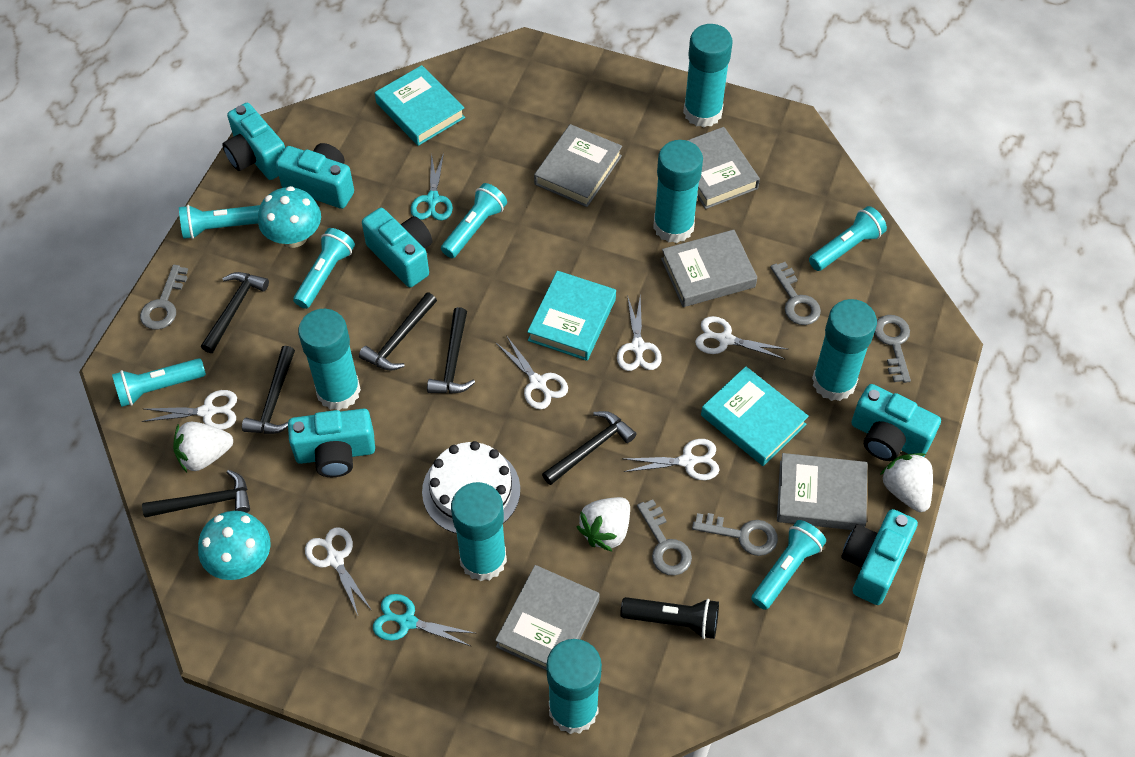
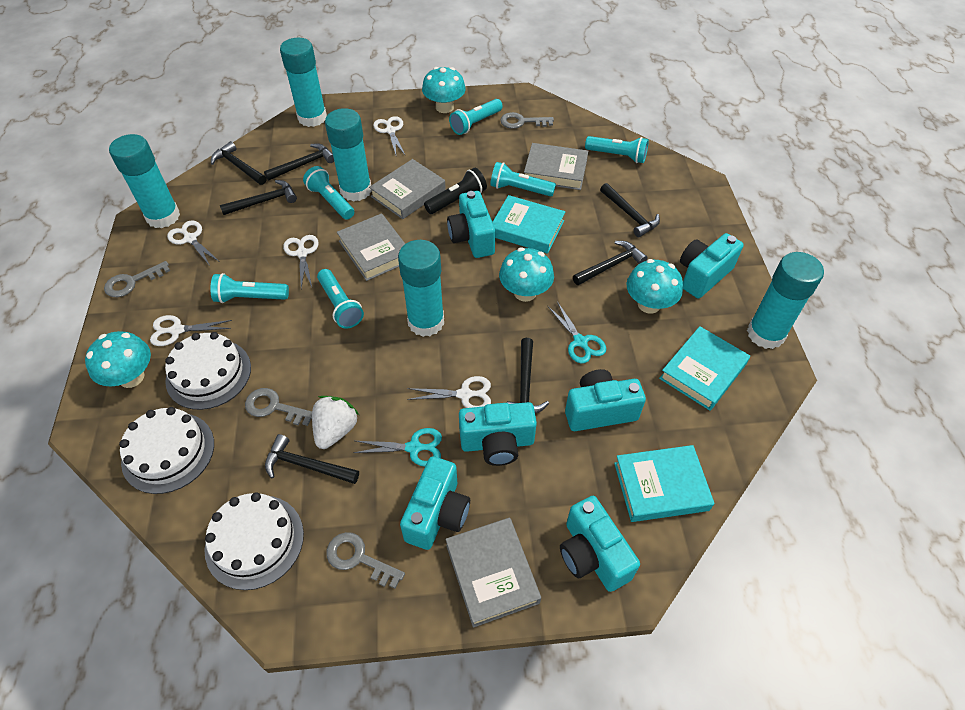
black hammer: 6 -> 7
grey book: 5 -> 4
grey key: 5 -> 4
turquoise glue stick: 6 -> 5
turquoise mushroom: 2 -> 4
white cake: 1 -> 3
white scissors: 6 -> 5
white strawberry: 3 -> 1

